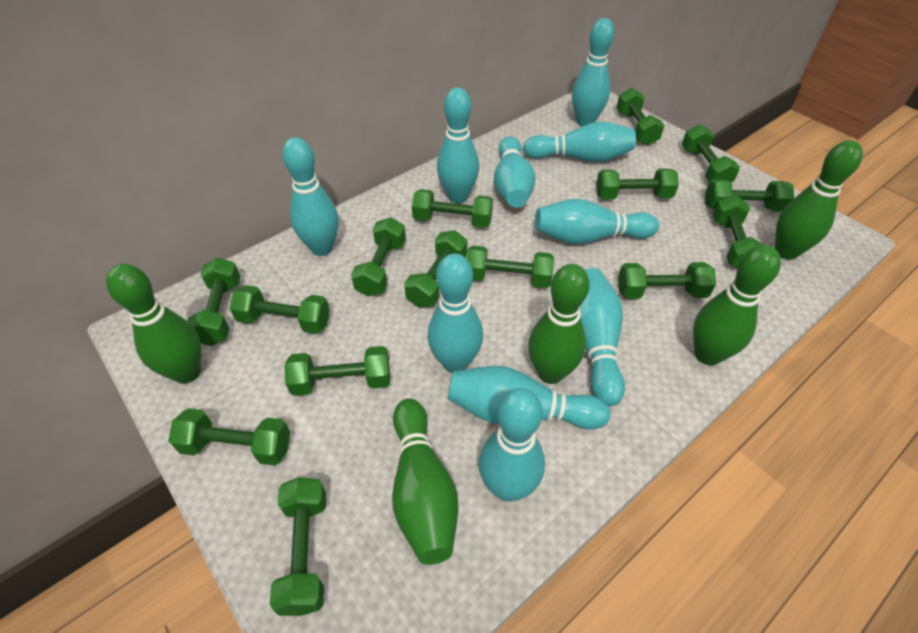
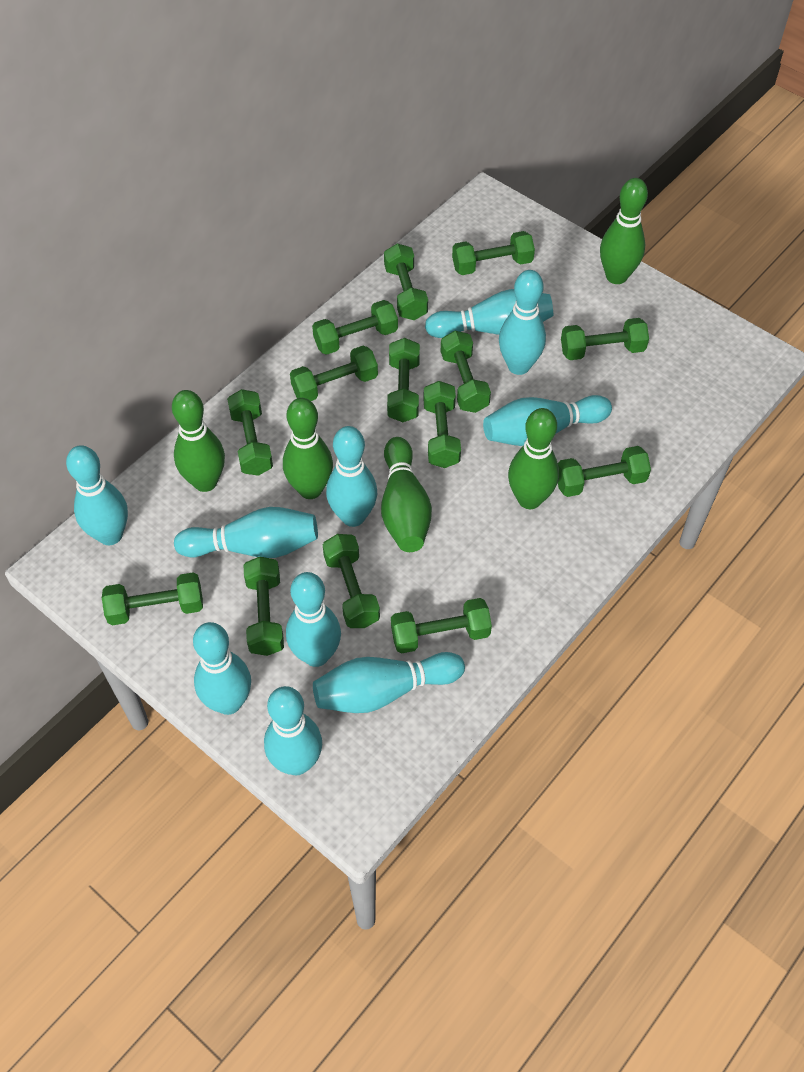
green dumbbell: 15 -> 14

